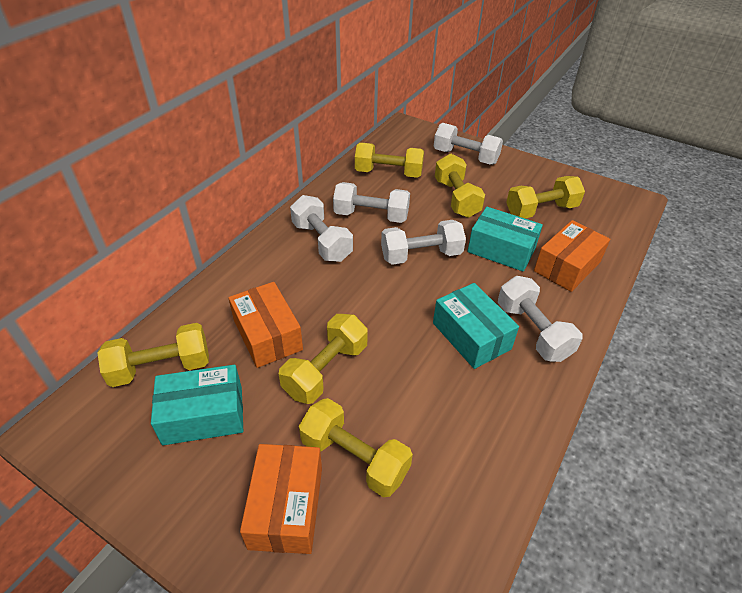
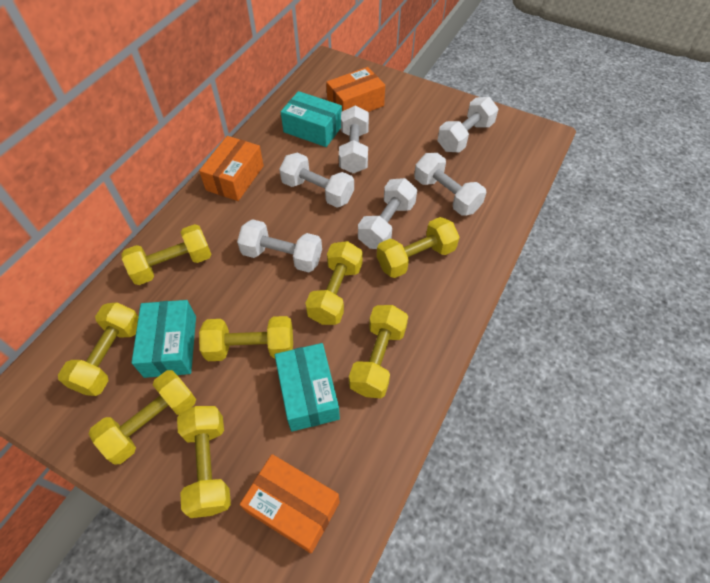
white dumbbell: 5 -> 6
yellow dumbbell: 6 -> 8

